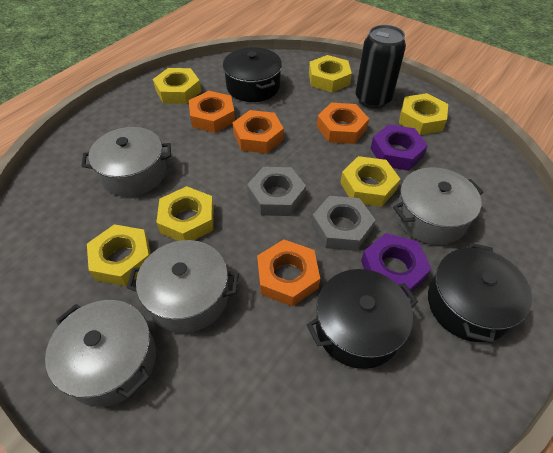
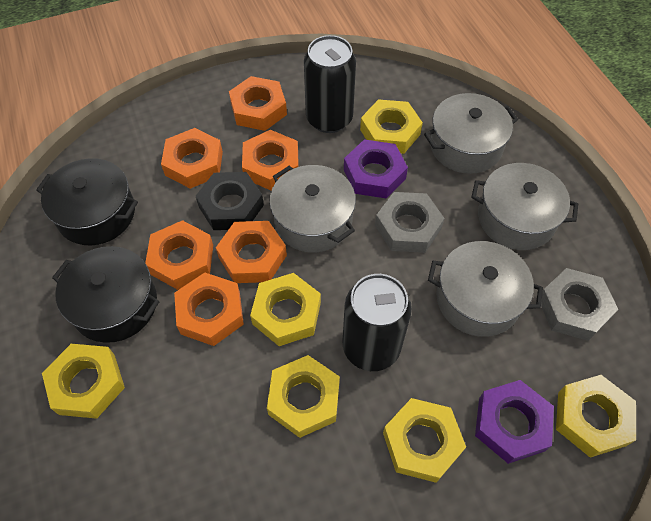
black can: 1 -> 2
black nut: 0 -> 1
black pot: 3 -> 2
orange nut: 4 -> 6

